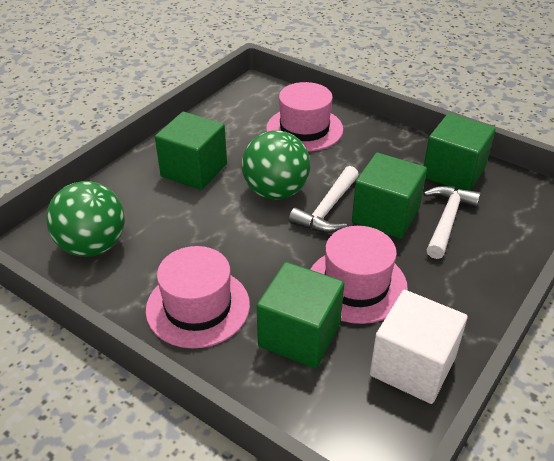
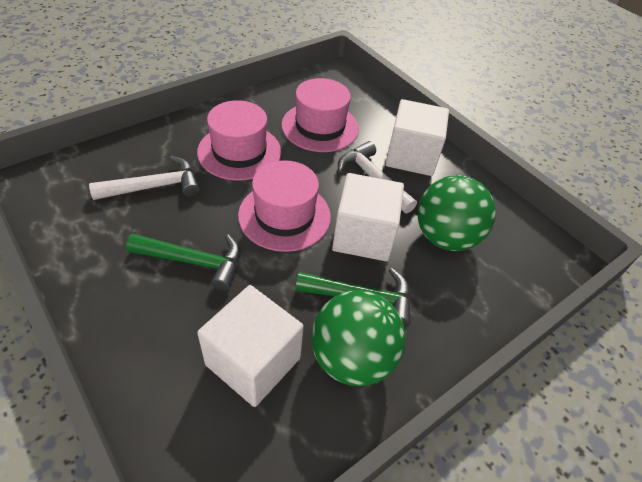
green cube: 4 -> 0
green hammer: 0 -> 2
white cube: 1 -> 3

